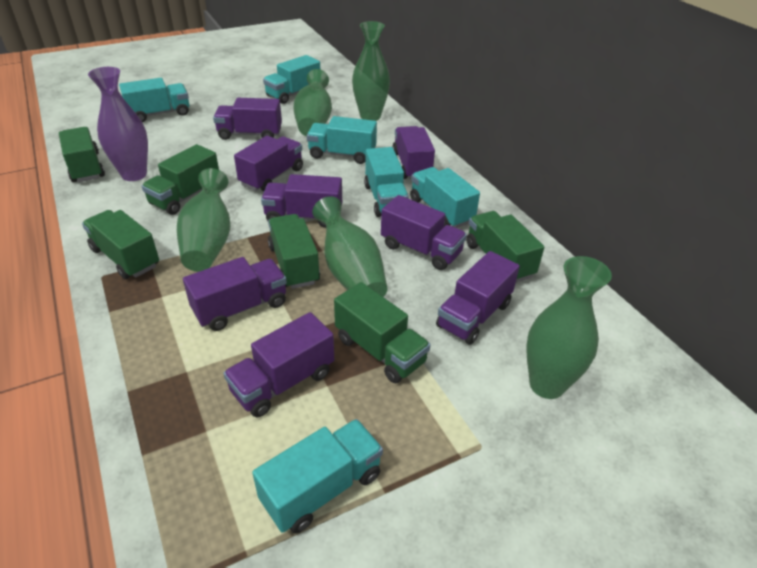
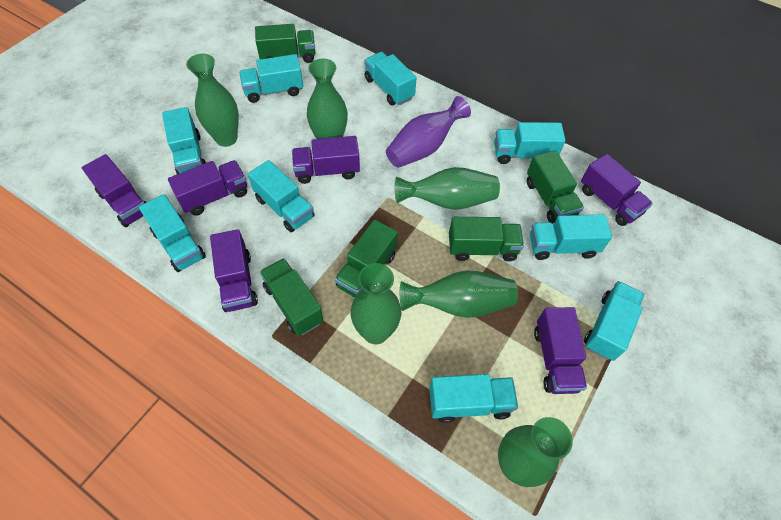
green truck: 6 -> 5
green vase: 5 -> 6
purple truck: 8 -> 6
turquoise truck: 6 -> 9

